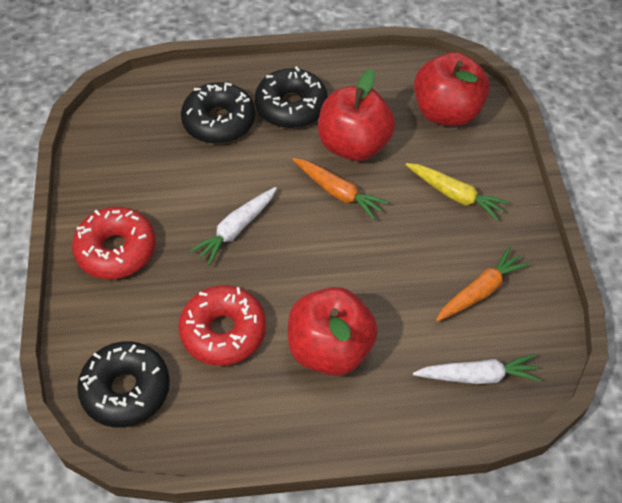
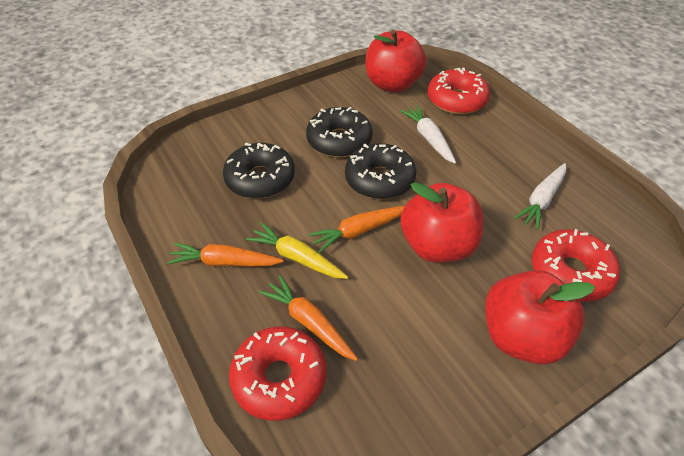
orange carrot: 2 -> 3
red donut: 2 -> 3

